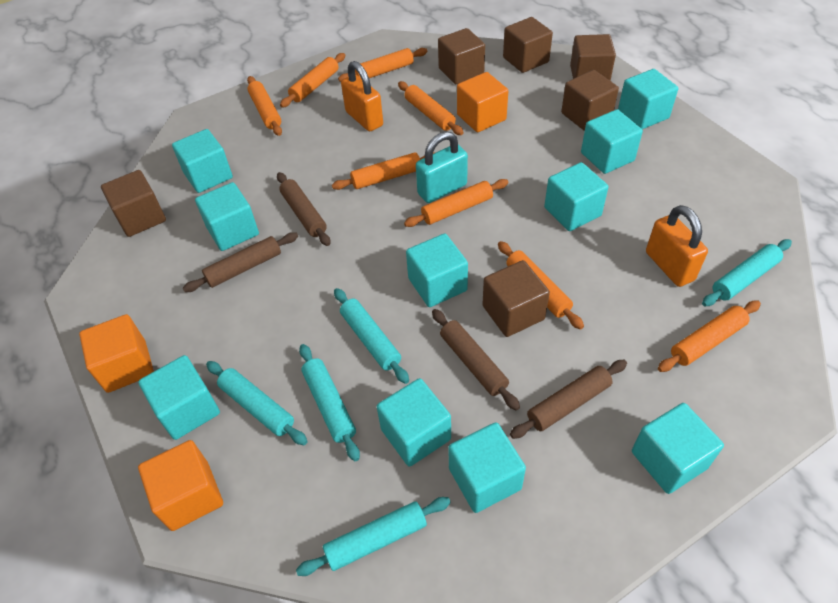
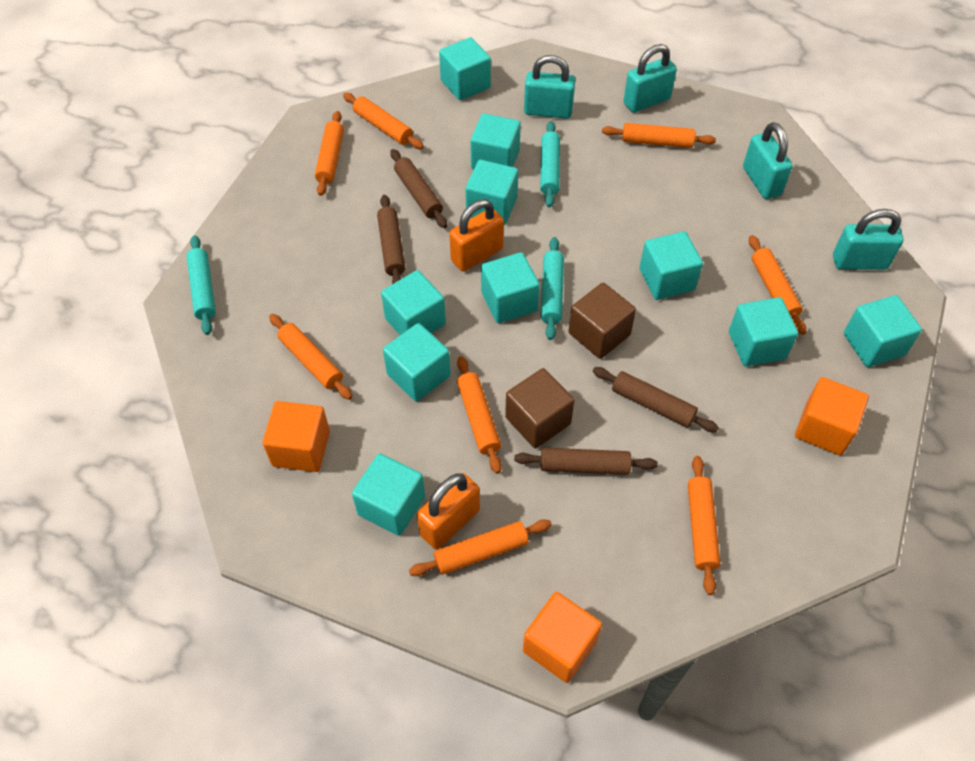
brown cube: 6 -> 2
turquoise padlock: 1 -> 4
turquoise rolling pin: 5 -> 3

